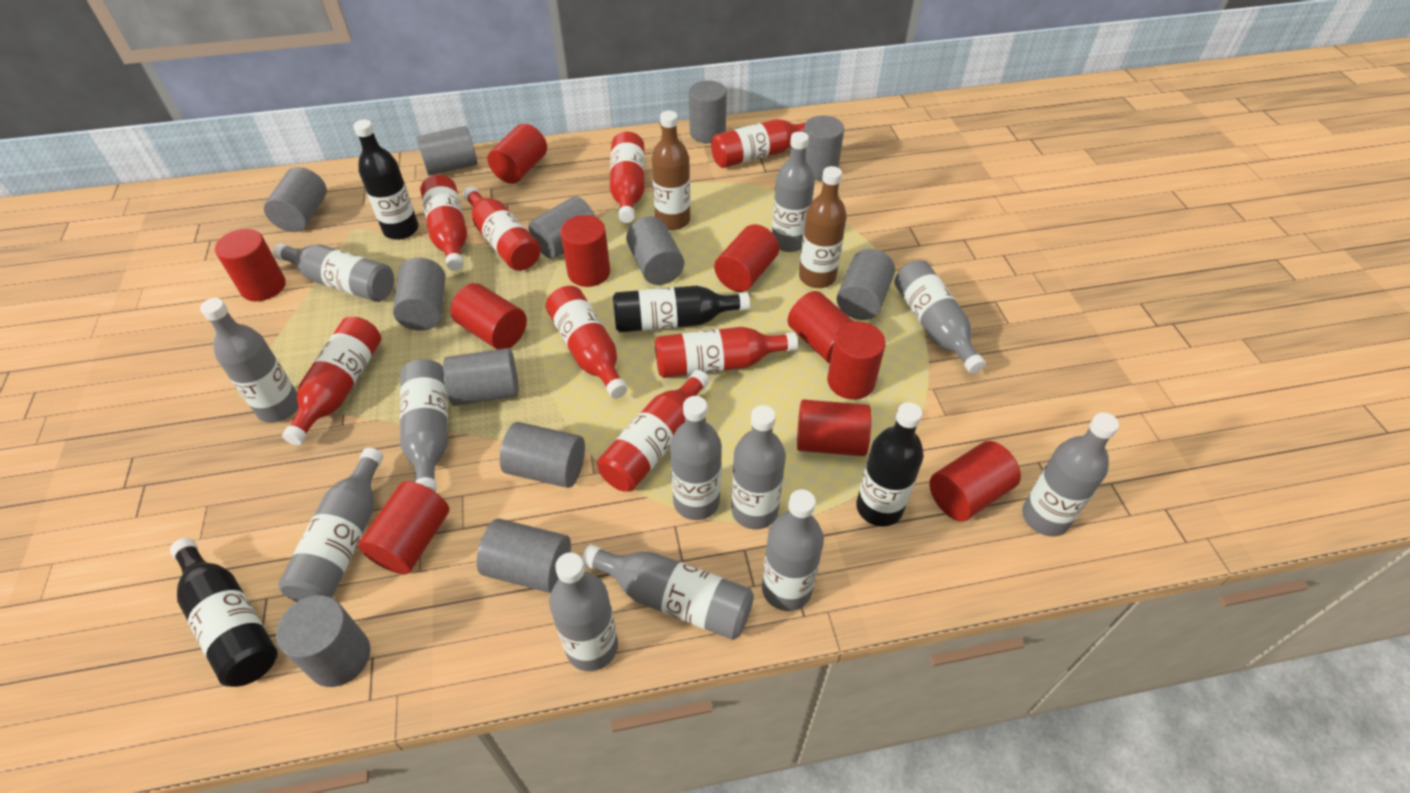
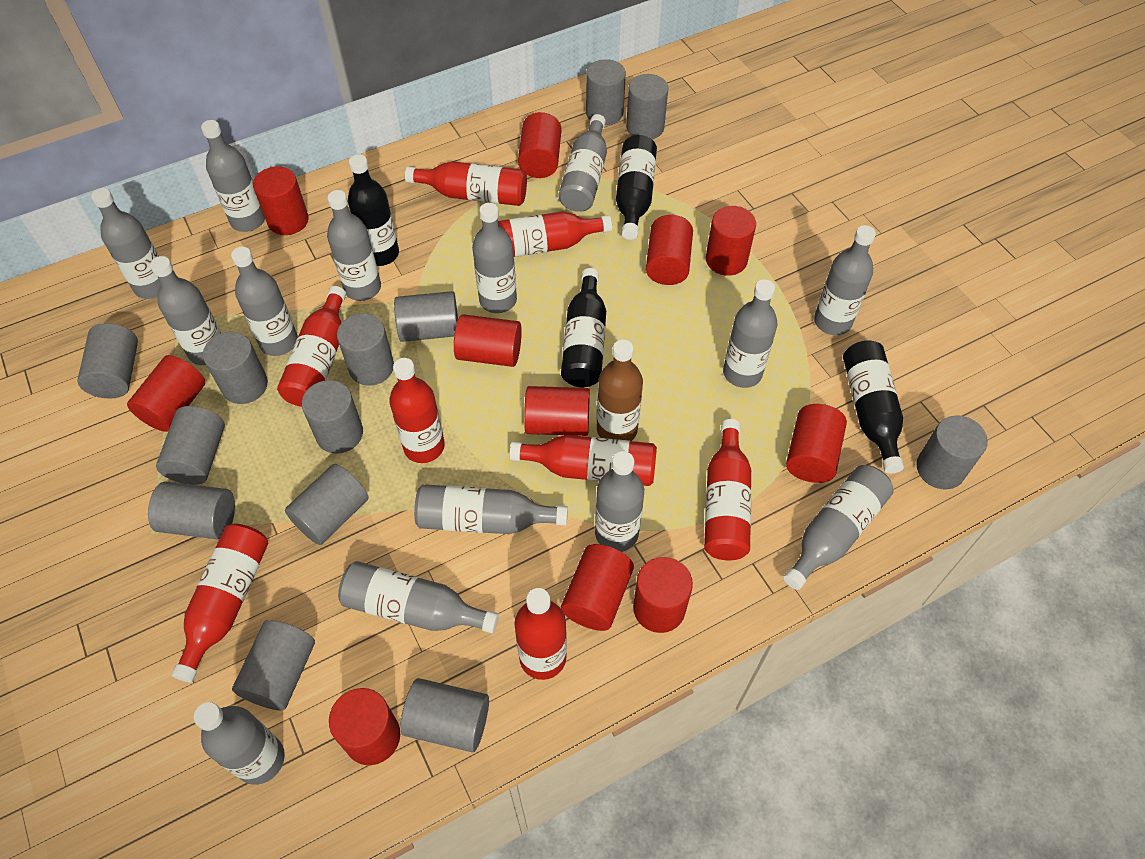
brown bottle: 2 -> 1
grey bottle: 12 -> 14
grey cylinder: 12 -> 13
red cylinder: 10 -> 11

